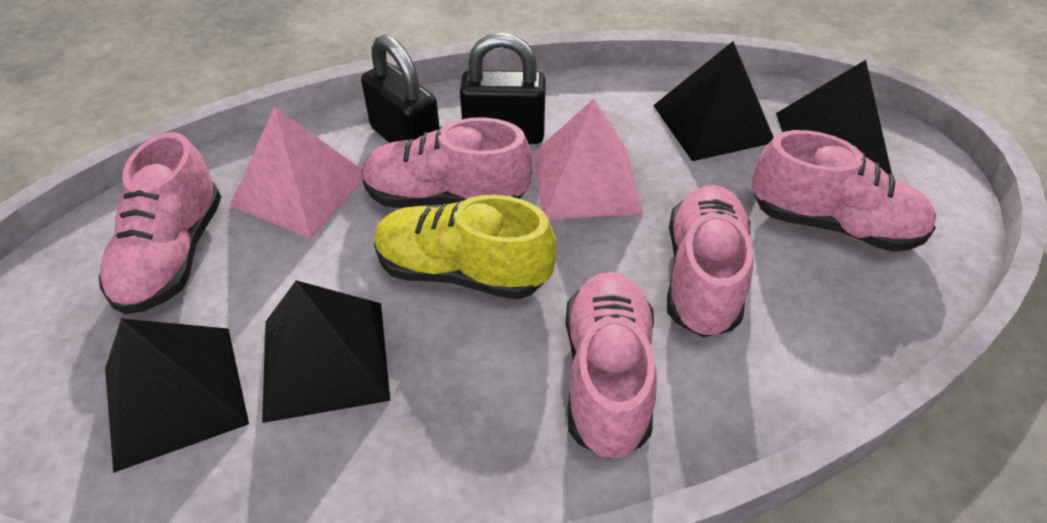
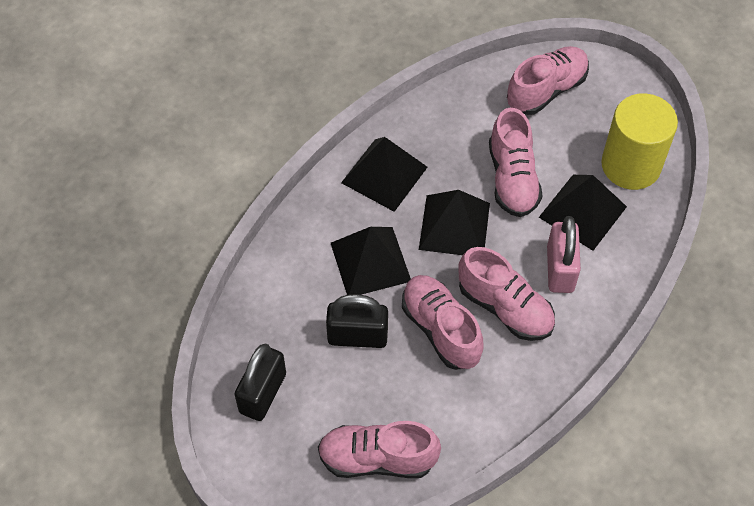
pink padlock: 0 -> 1
pink pyramid: 2 -> 0
yellow cylinder: 0 -> 1
yellow shoe: 1 -> 0

